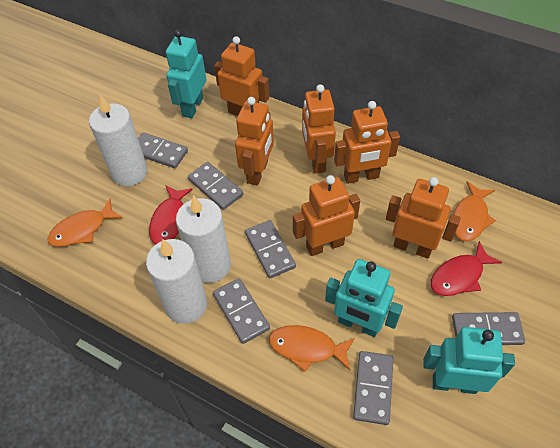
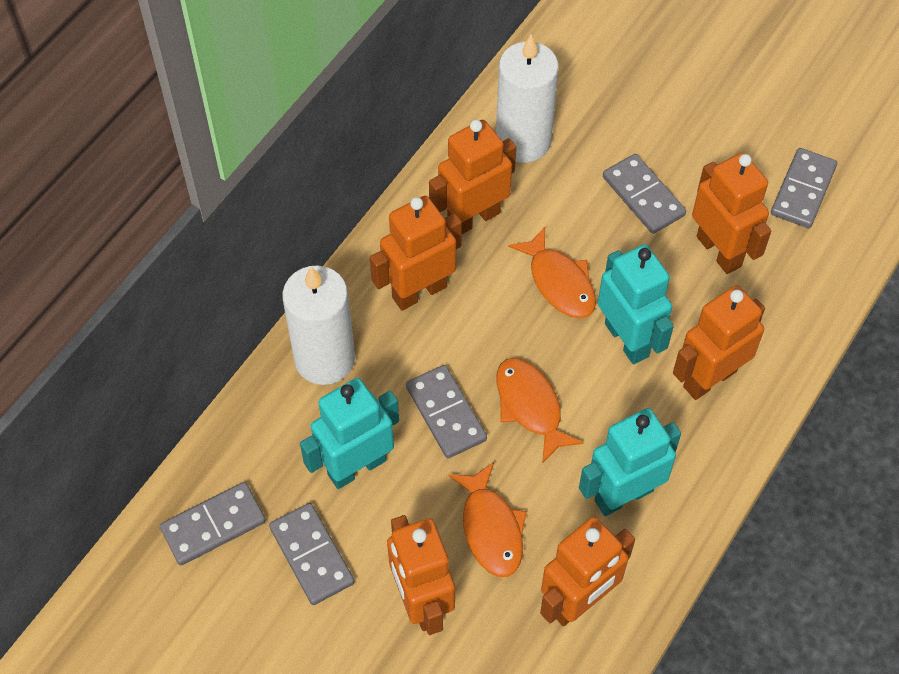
grey domino: 6 -> 5
red fish: 2 -> 0
white candle: 3 -> 2

